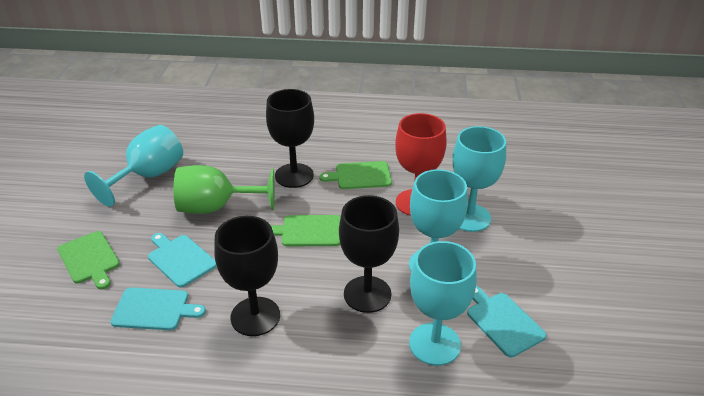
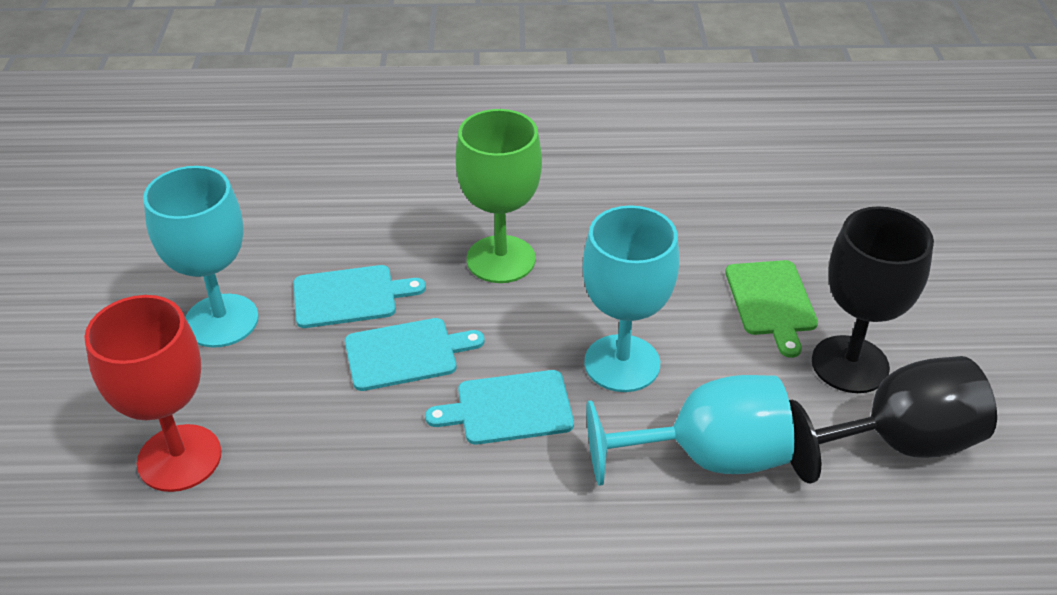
black goblet: 3 -> 2
green cutting board: 3 -> 1
turquoise goblet: 4 -> 3

